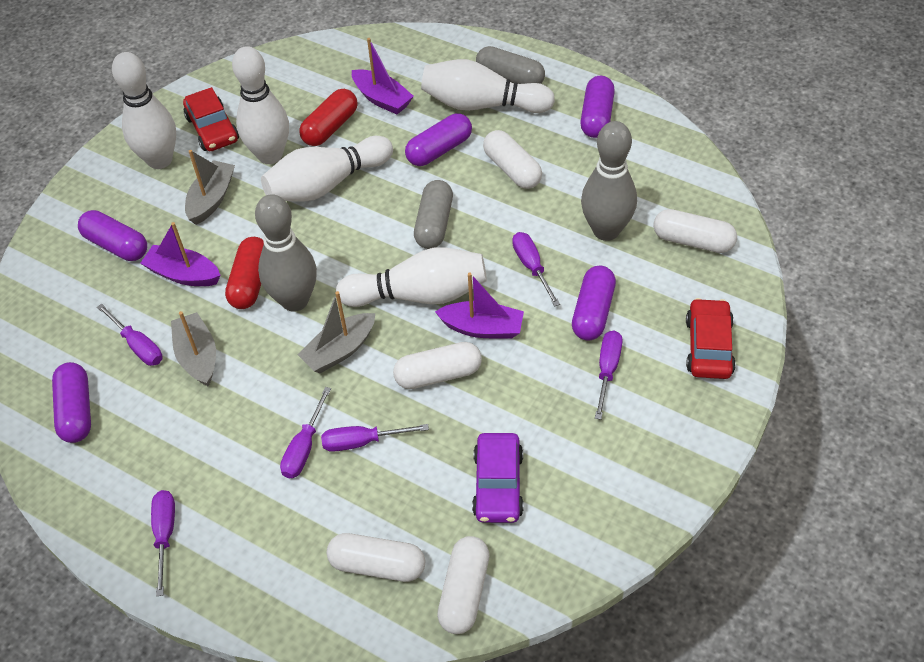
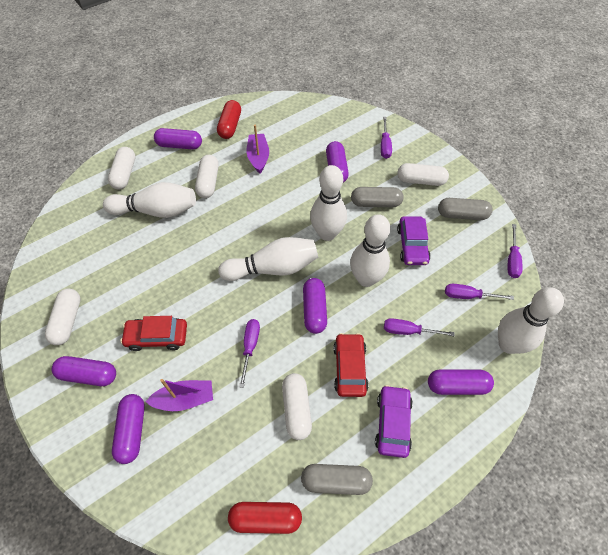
grey boat: 3 -> 0
grey bowling pin: 2 -> 0
grey capsule: 2 -> 3
purple boat: 3 -> 2
purple capsule: 5 -> 6
purple car: 1 -> 2
purple screwdriver: 6 -> 5

